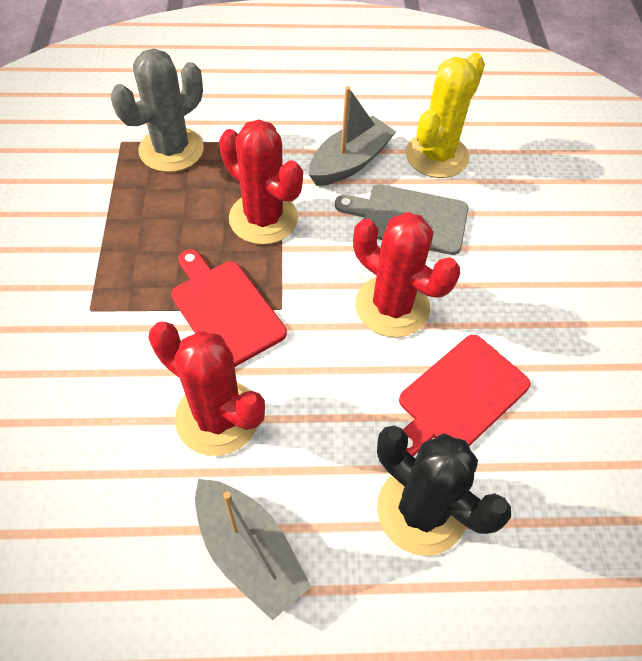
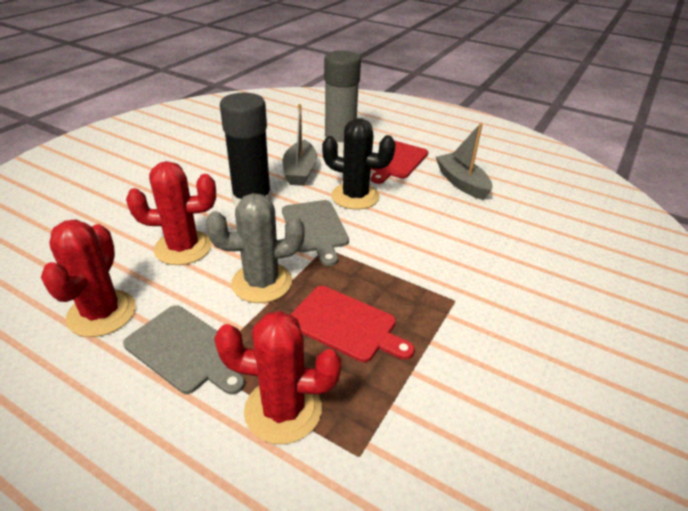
black glue stick: 0 -> 1
grey cutting board: 1 -> 2
grey glue stick: 0 -> 1
yellow cactus: 1 -> 0

